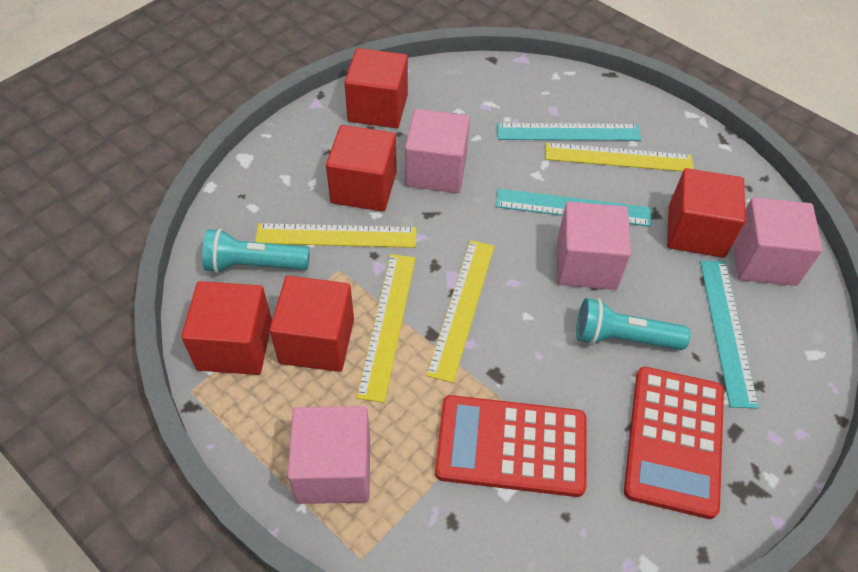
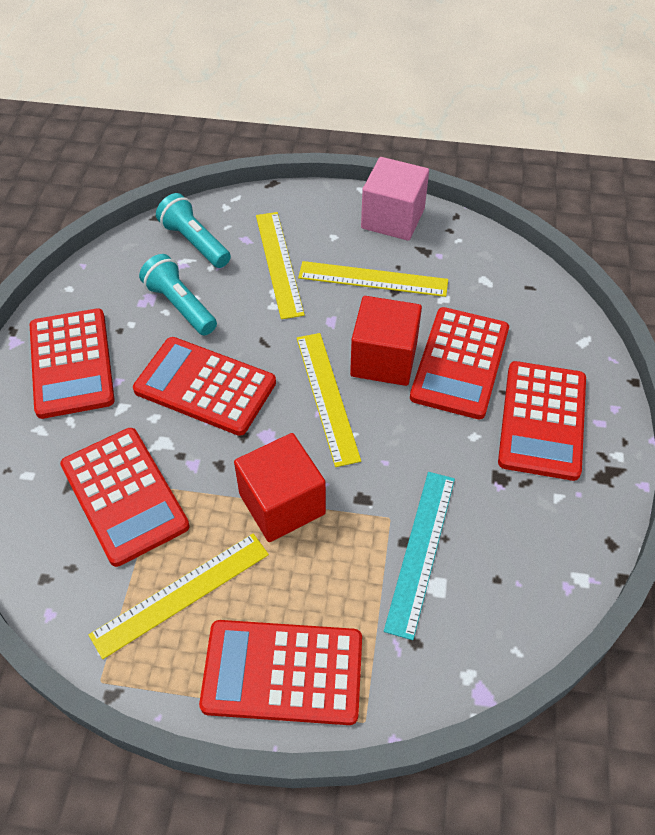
pink cube: 4 -> 1
red calculator: 2 -> 6
red cube: 5 -> 2
turquoise ruler: 3 -> 1

